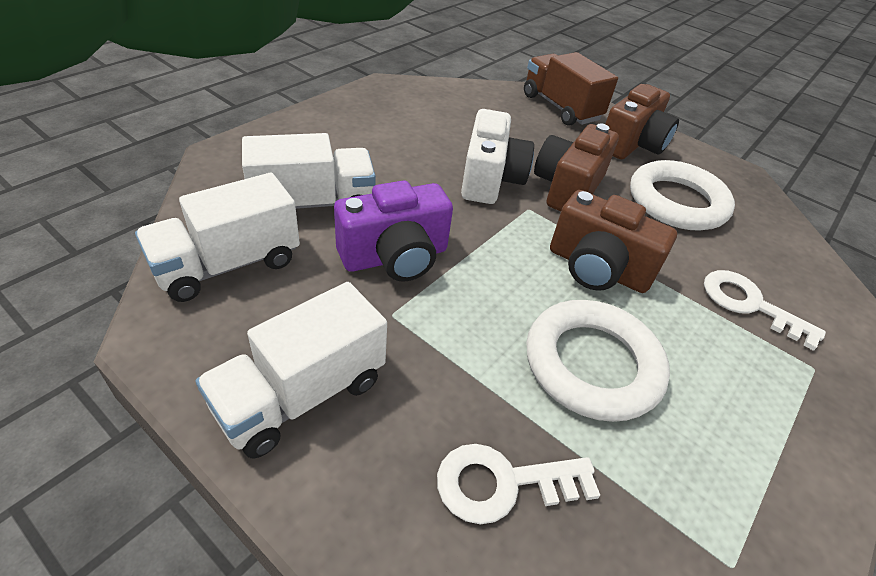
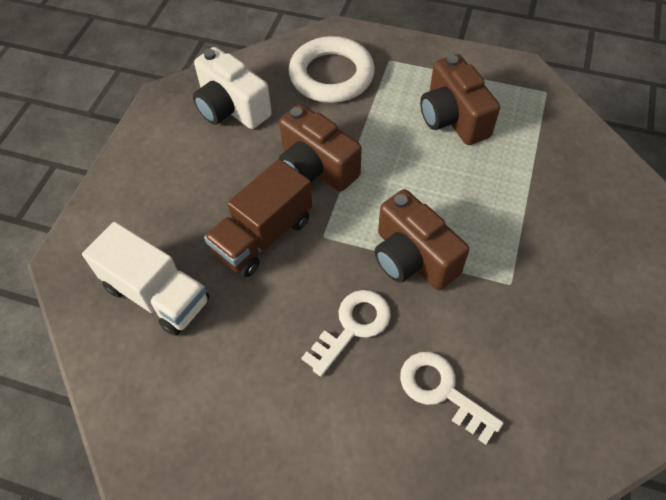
purple camera: 1 -> 0
white ring: 2 -> 1
white truck: 3 -> 1

